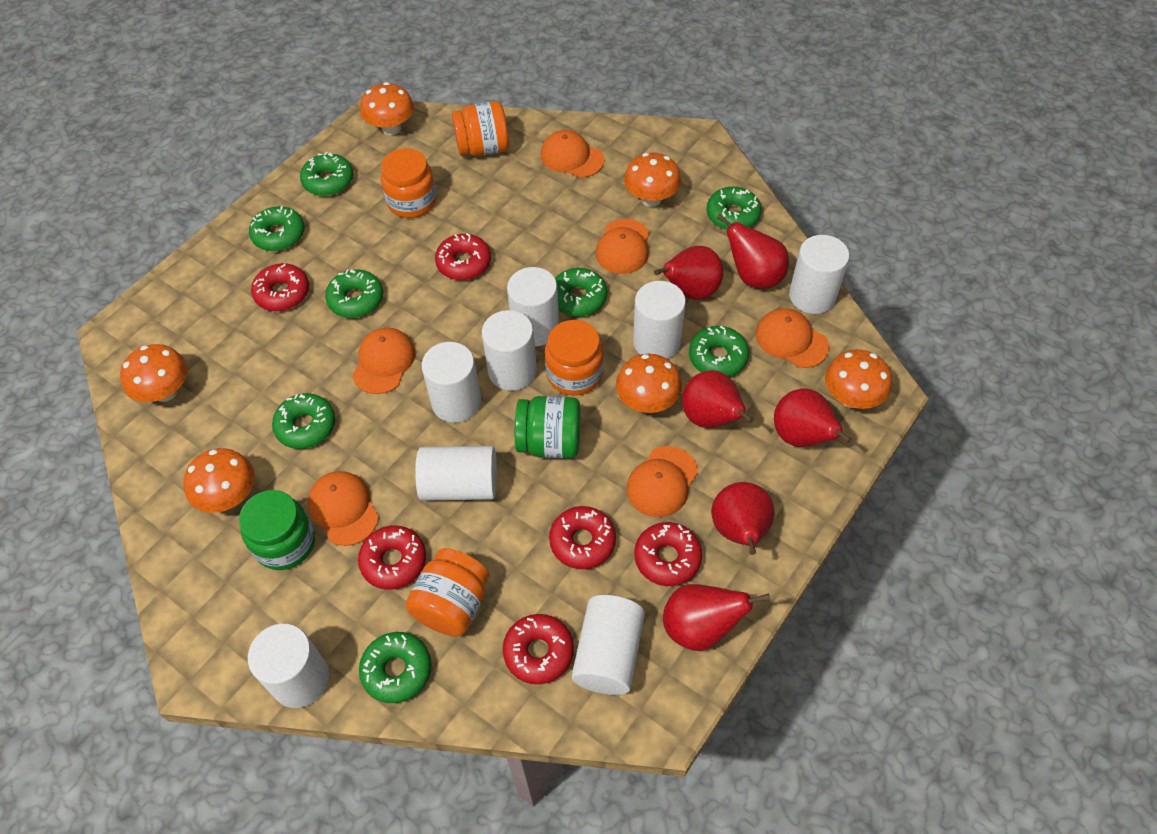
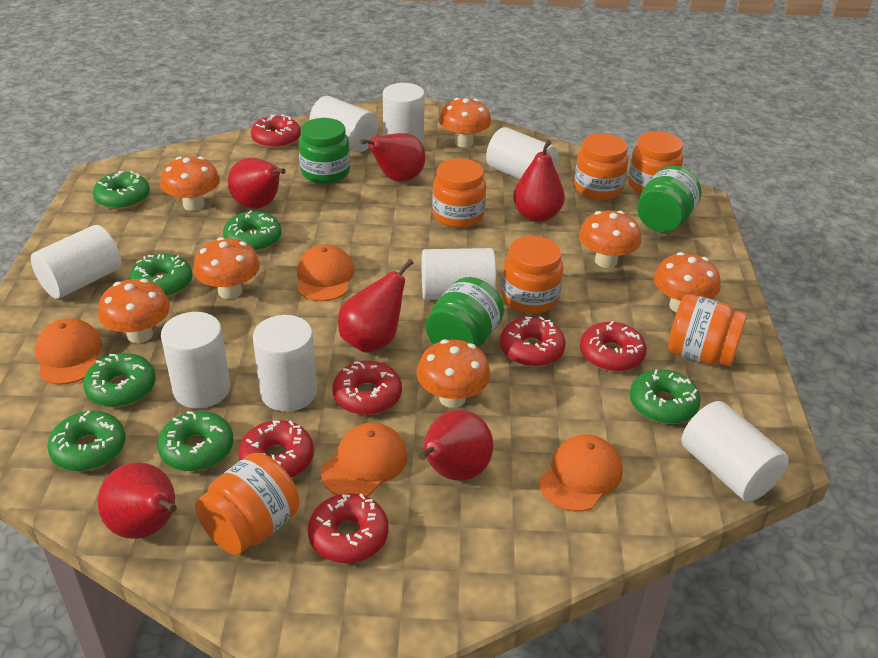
green donut: 8 -> 7
green jar: 2 -> 3
orange cap: 6 -> 4
orange jar: 4 -> 6
orange mushroom: 6 -> 7

